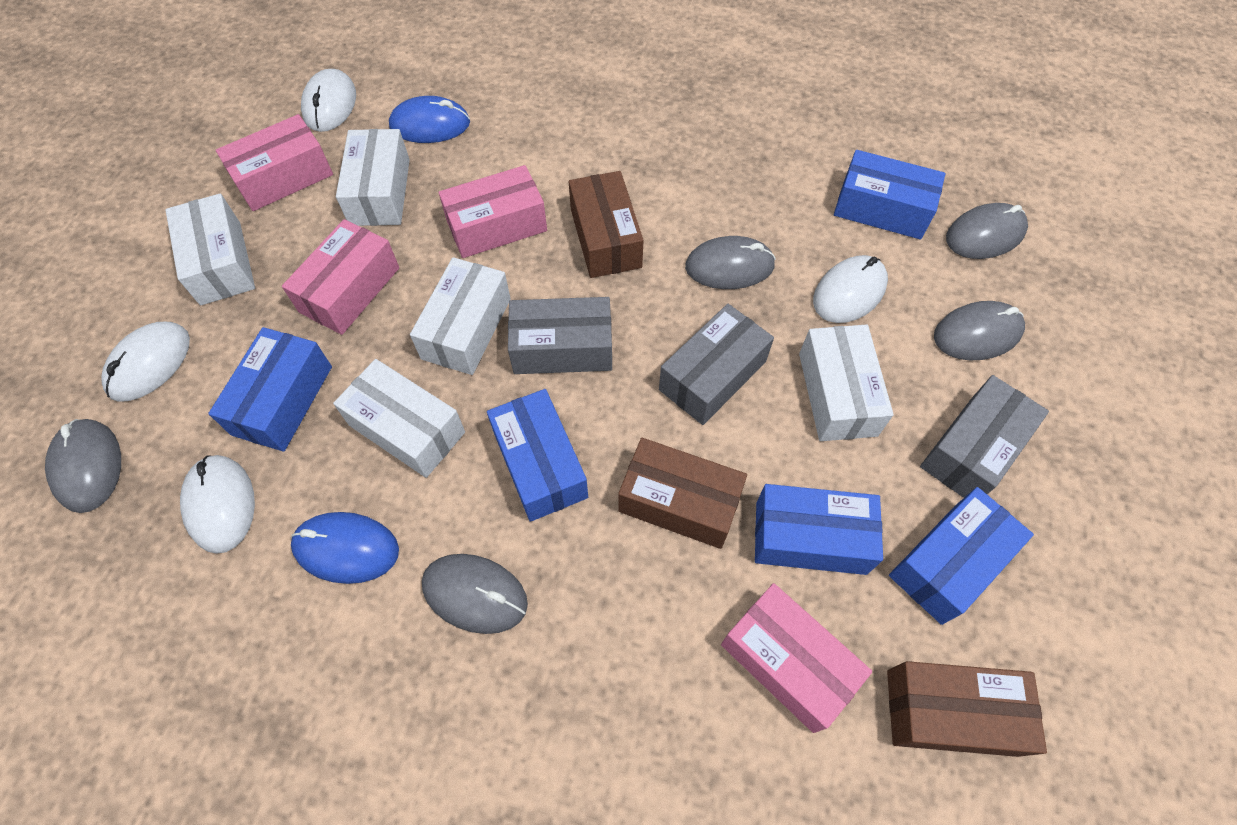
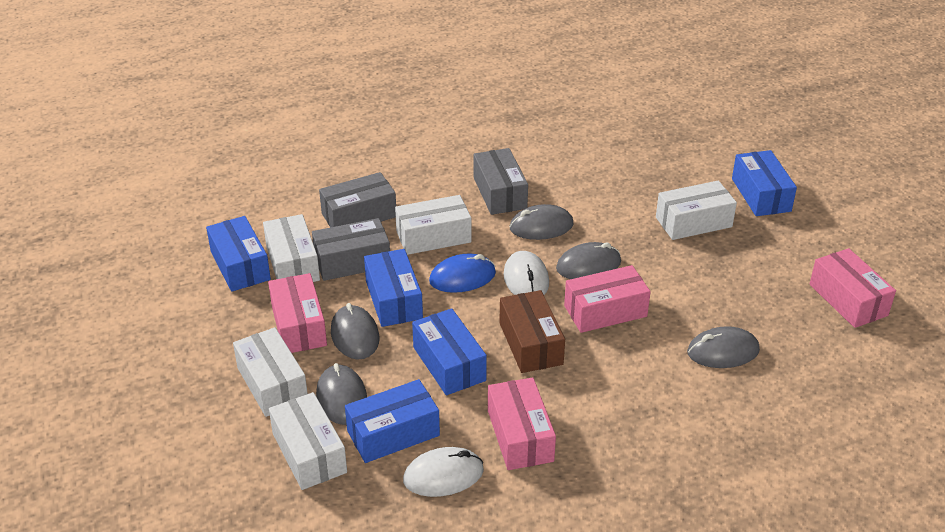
blue mouse: 2 -> 1
brown box: 3 -> 1
white mouse: 4 -> 2

